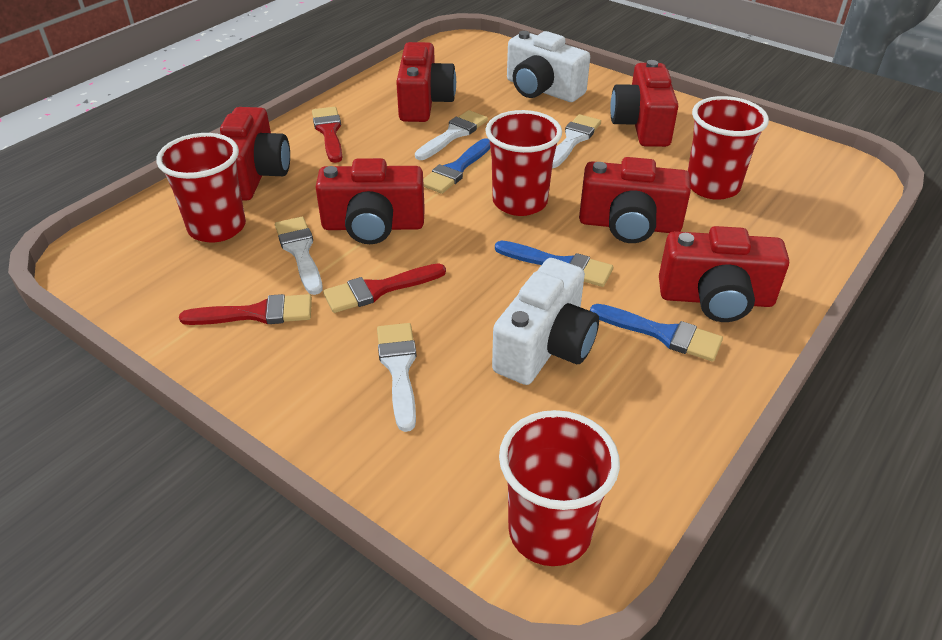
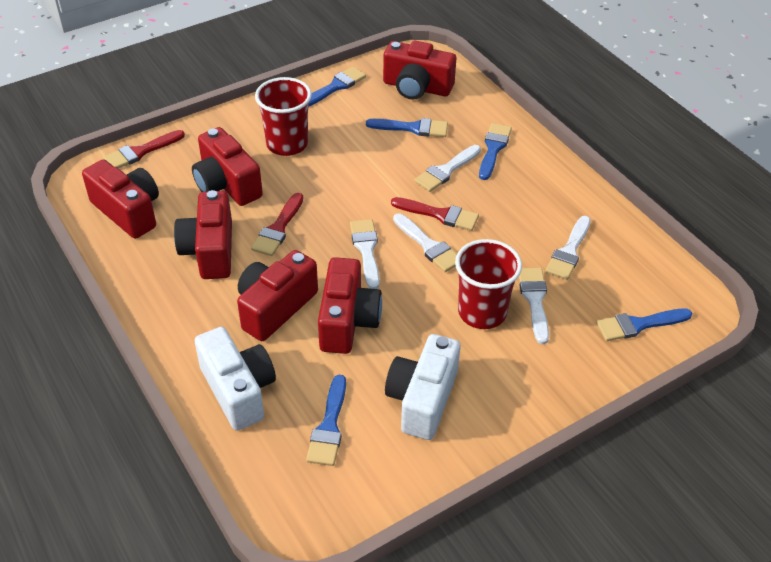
blue brush: 3 -> 5
red cup: 4 -> 2
white brush: 4 -> 5

